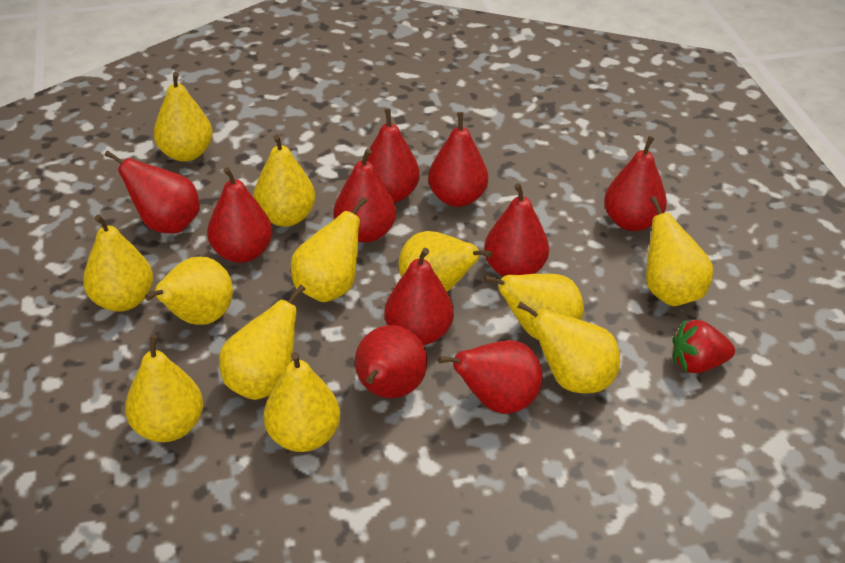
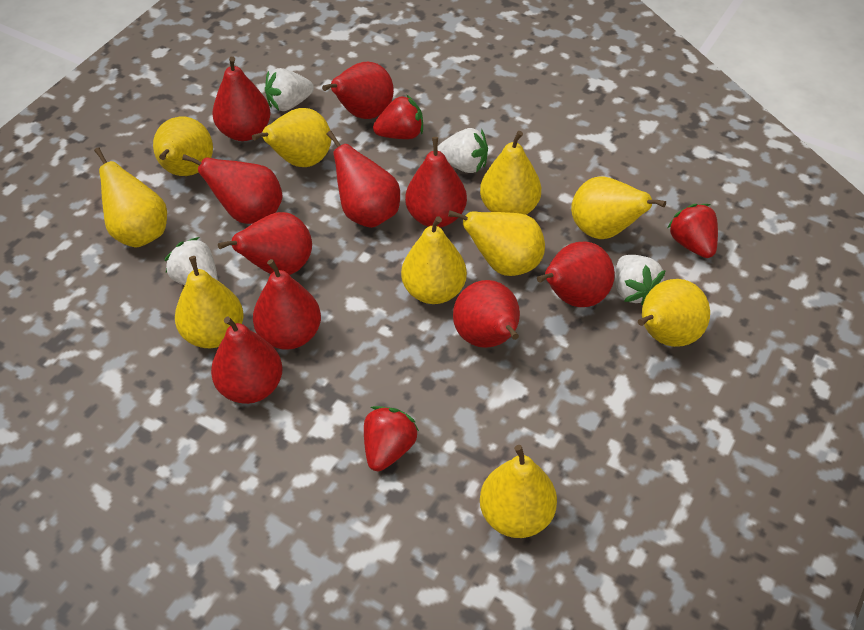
red strawberry: 1 -> 3
white strawberry: 0 -> 4
yellow pear: 12 -> 10

